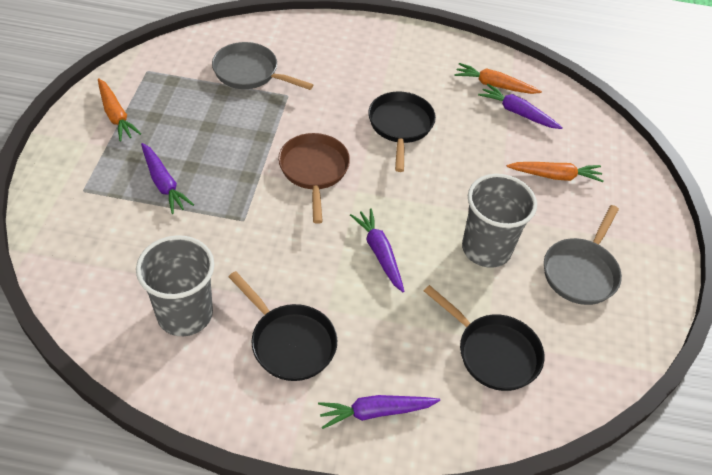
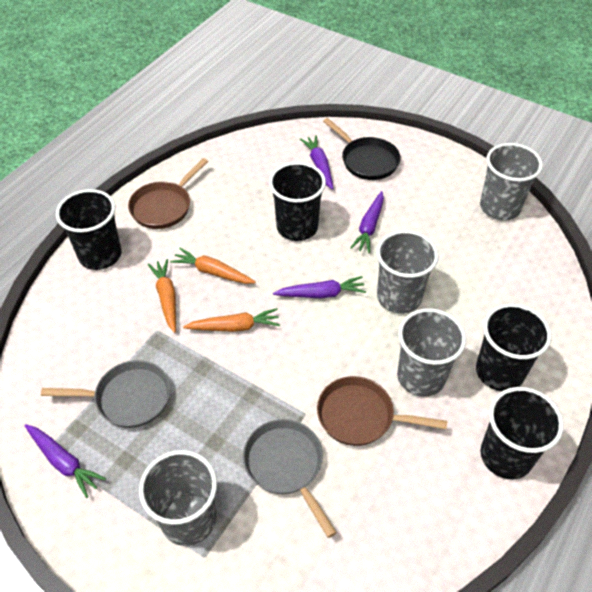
black cup: 0 -> 4
black pan: 3 -> 1
brown pan: 1 -> 2
grey cup: 2 -> 4

